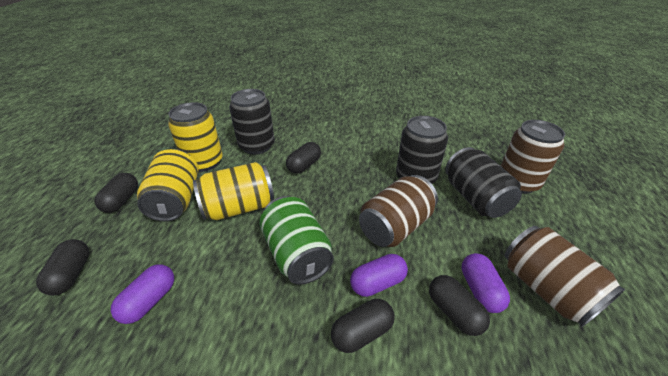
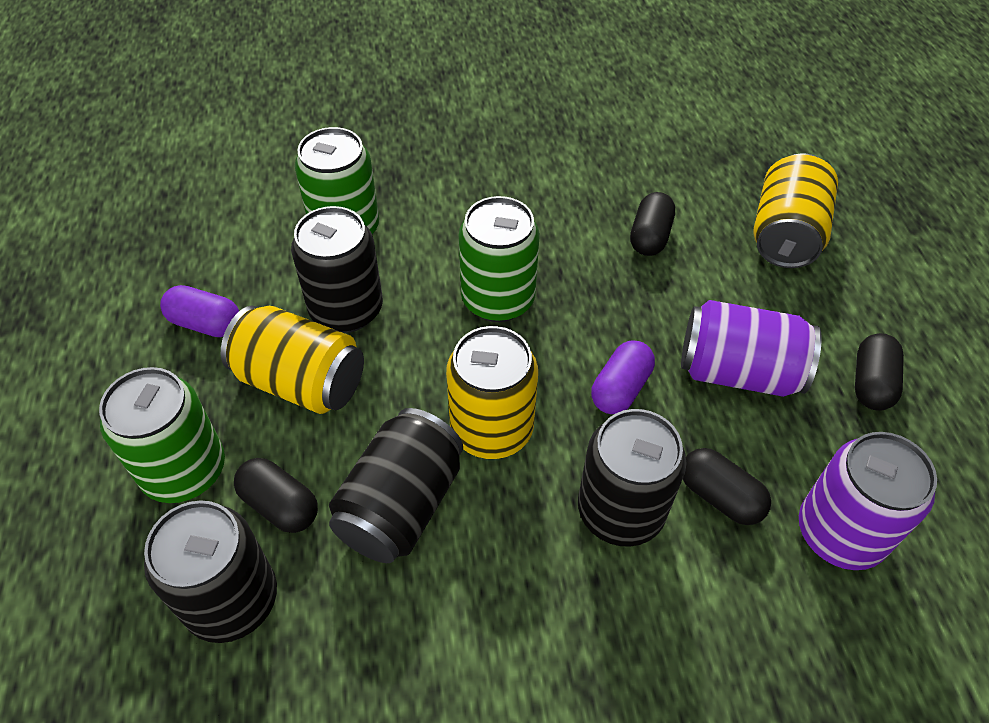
black can: 3 -> 4
black capsule: 5 -> 4
brown can: 3 -> 0
green can: 1 -> 3
purple can: 0 -> 2
purple capsule: 3 -> 2

